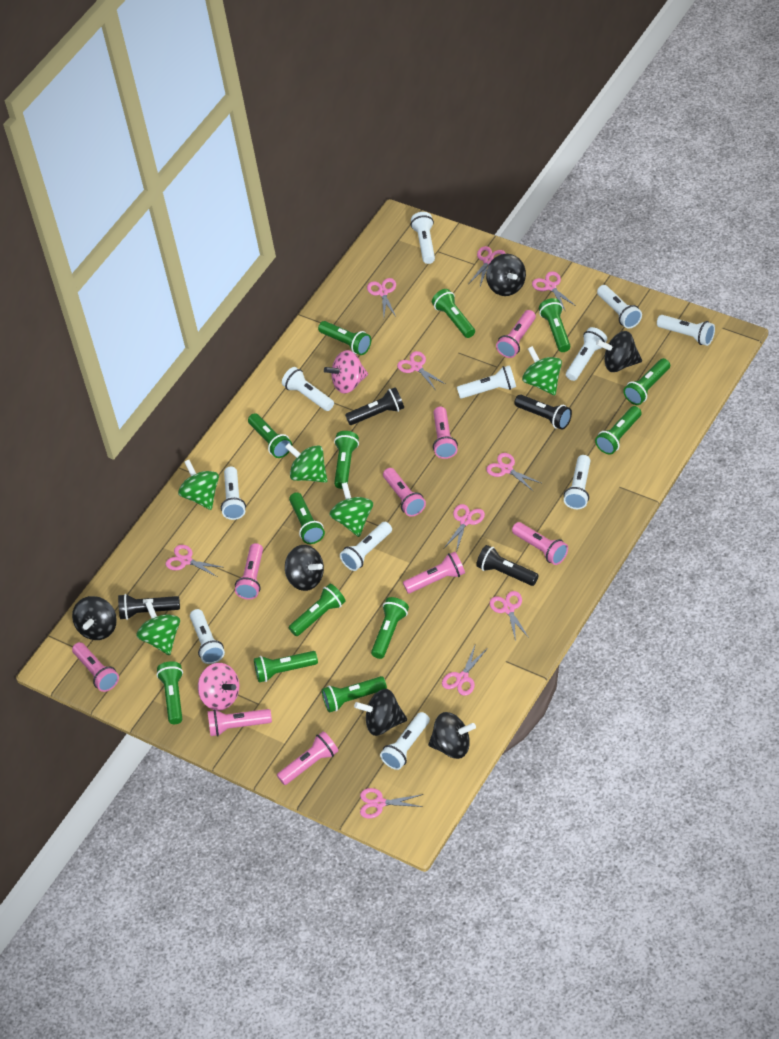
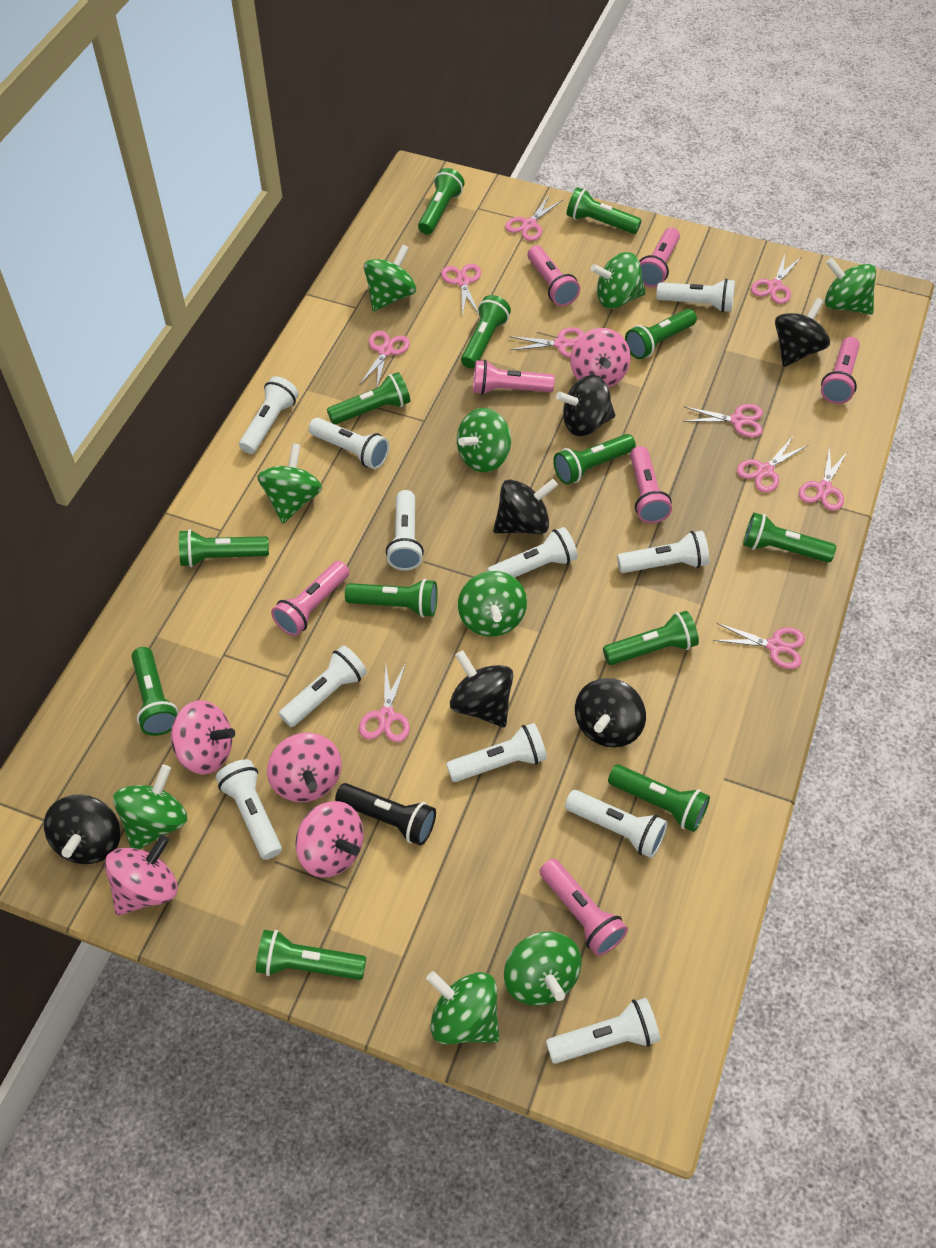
black flashlight: 4 -> 1
green spinning top: 5 -> 9
pink flashlight: 9 -> 7
pink spinning top: 2 -> 5

